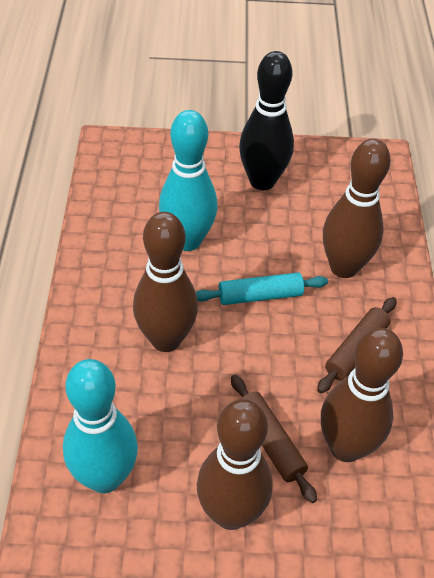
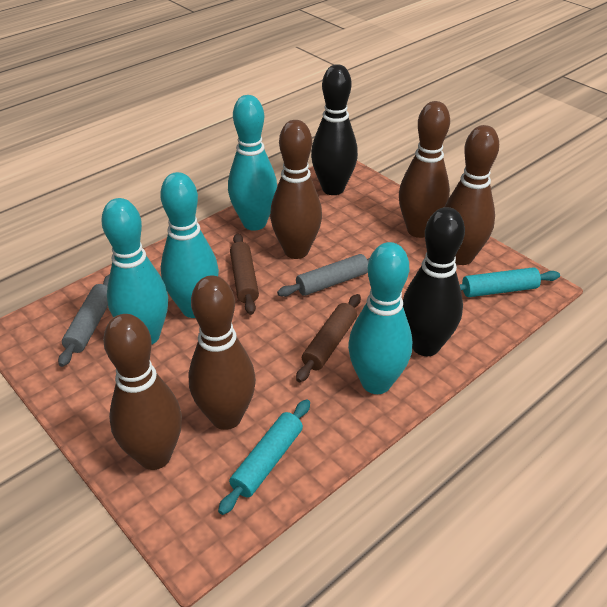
black bowling pin: 1 -> 2
brown bowling pin: 4 -> 5
grey rolling pin: 0 -> 2
turquoise bowling pin: 2 -> 4
turquoise rolling pin: 1 -> 2

